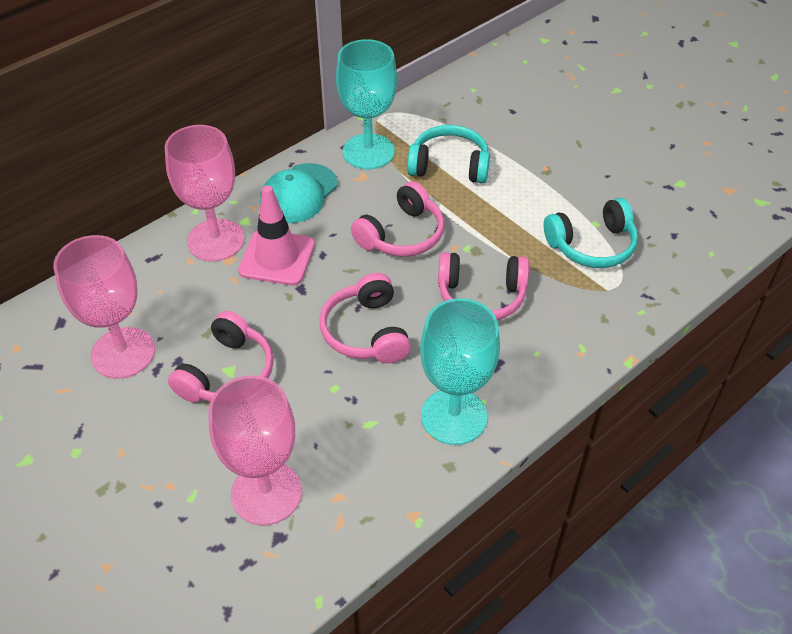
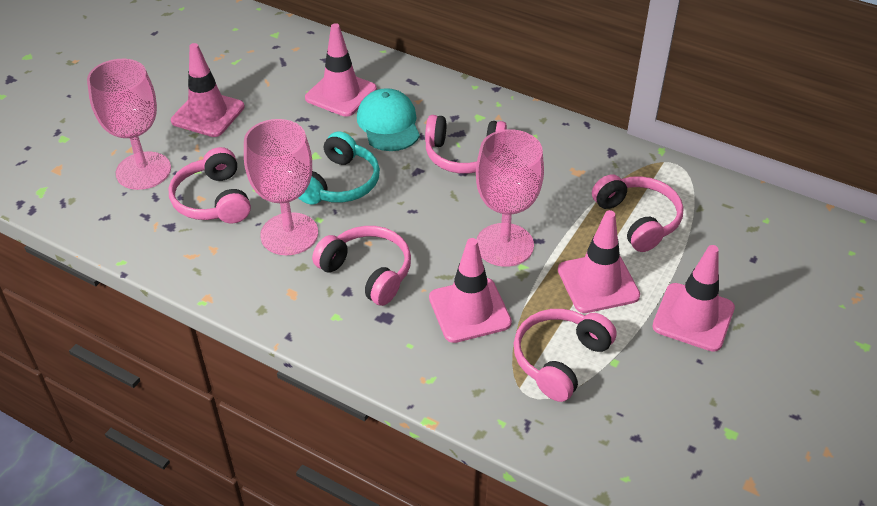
pink headphones: 4 -> 5
pink traffic cone: 1 -> 5
turquoise goblet: 2 -> 0
turquoise headphones: 2 -> 1

